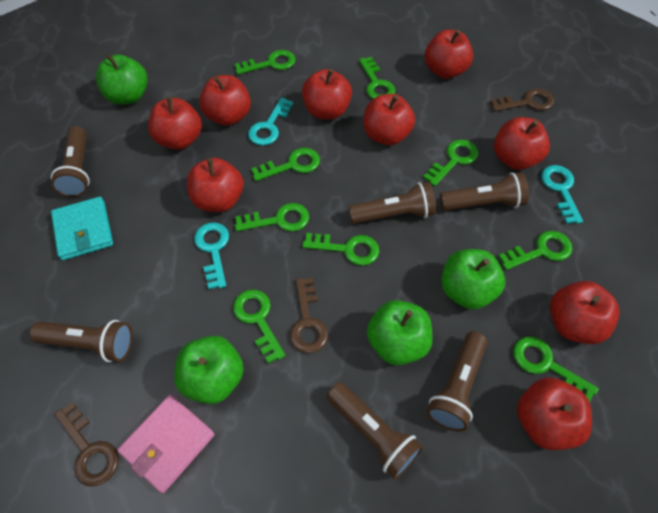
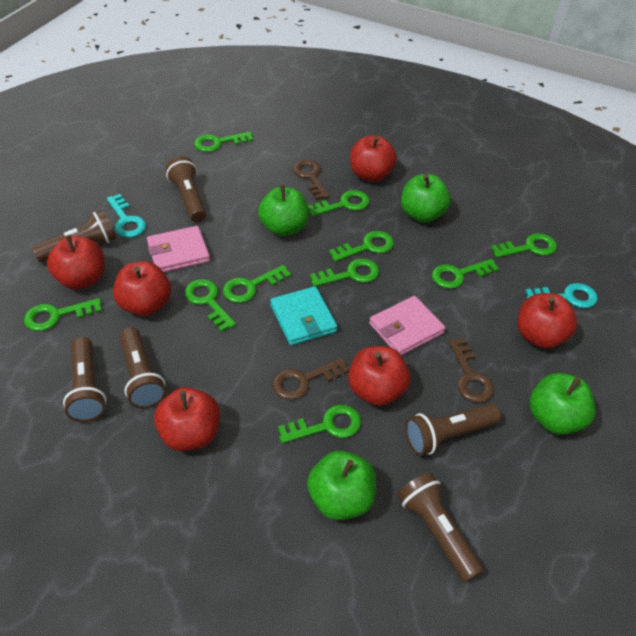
green key: 9 -> 10
pink wallet: 1 -> 2
red apple: 9 -> 6
turquoise key: 3 -> 2

